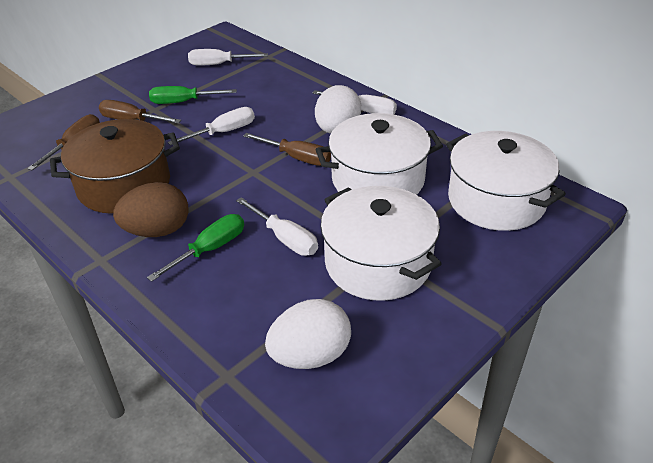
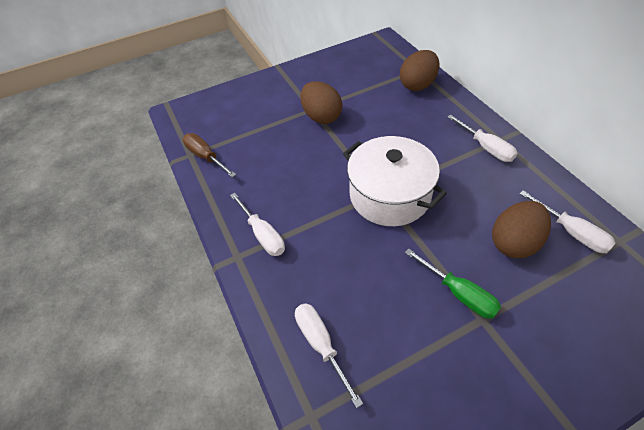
brown egg: 1 -> 3
brown pot: 1 -> 0
brown screwdriver: 3 -> 1
green screwdriver: 2 -> 1
white egg: 2 -> 0
white pot: 3 -> 1

